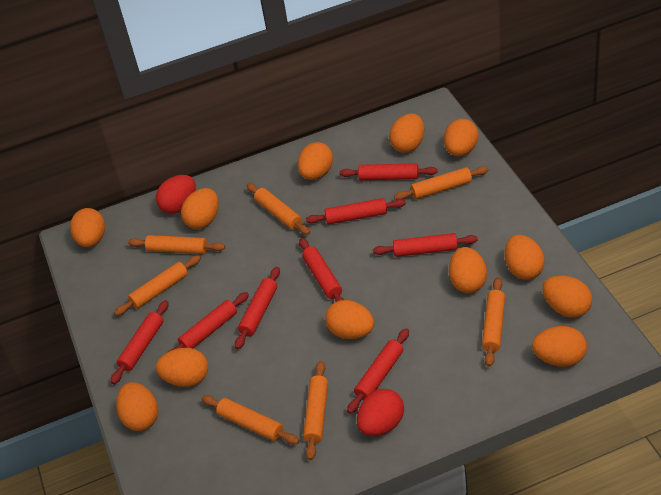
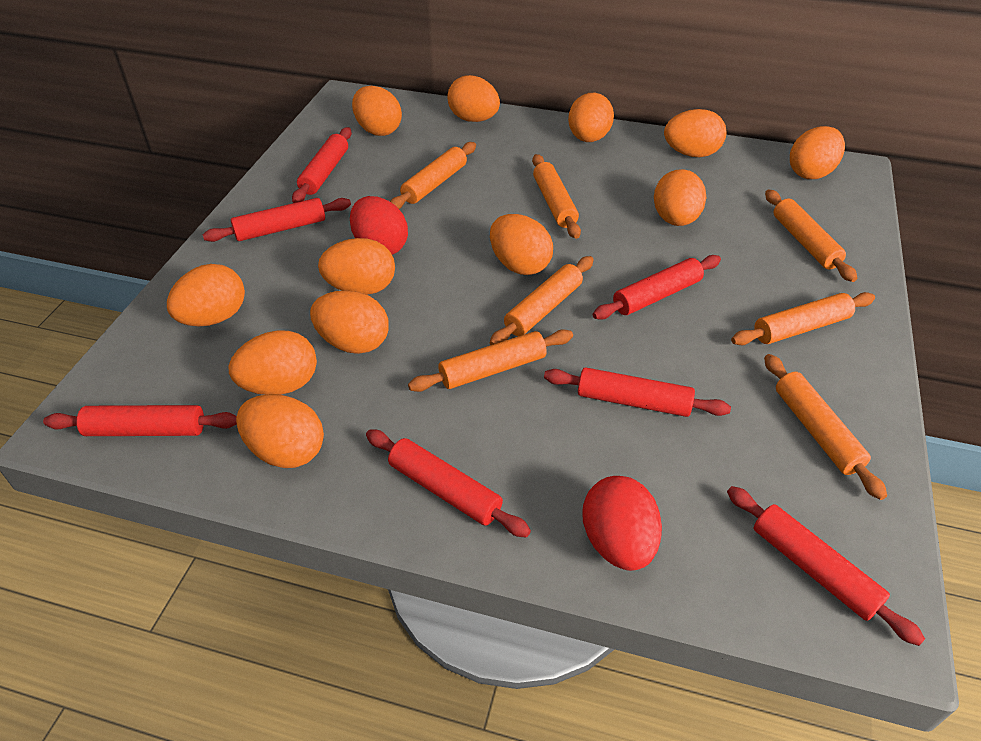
red rolling pin: 8 -> 7

